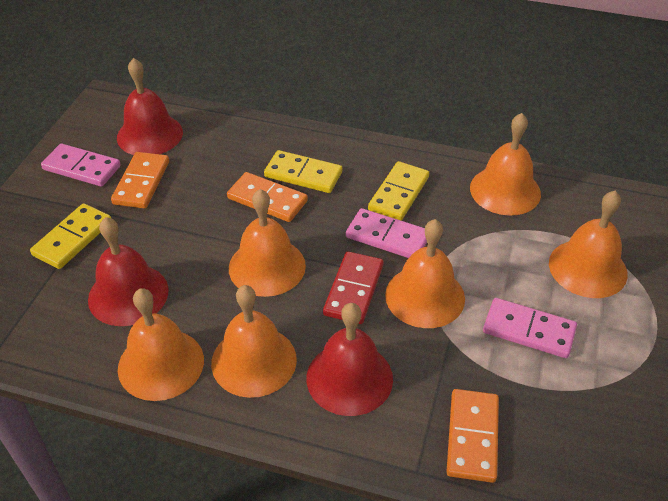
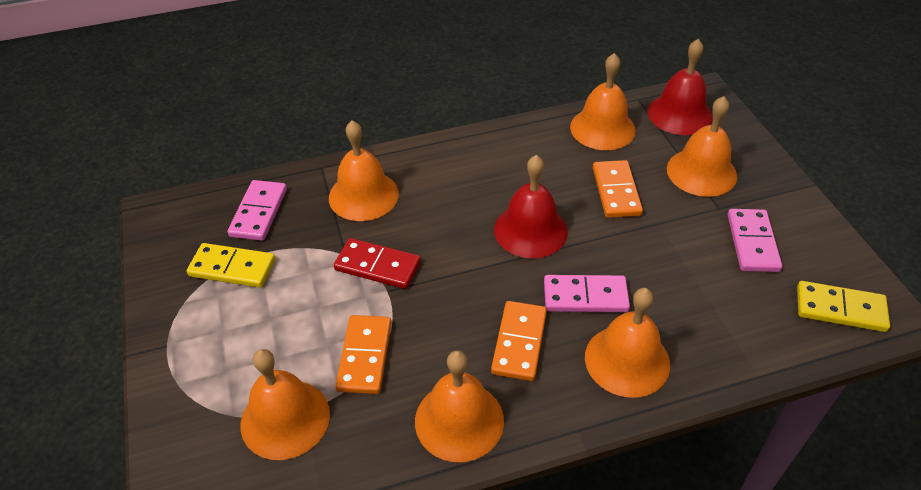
red bell: 3 -> 2
yellow domino: 3 -> 2

